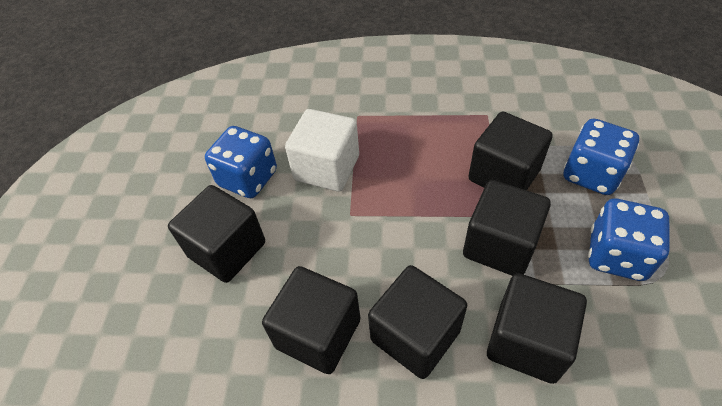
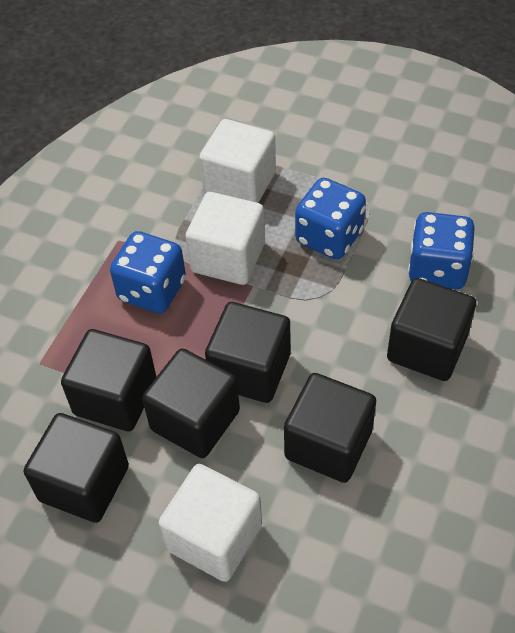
white cube: 1 -> 3

